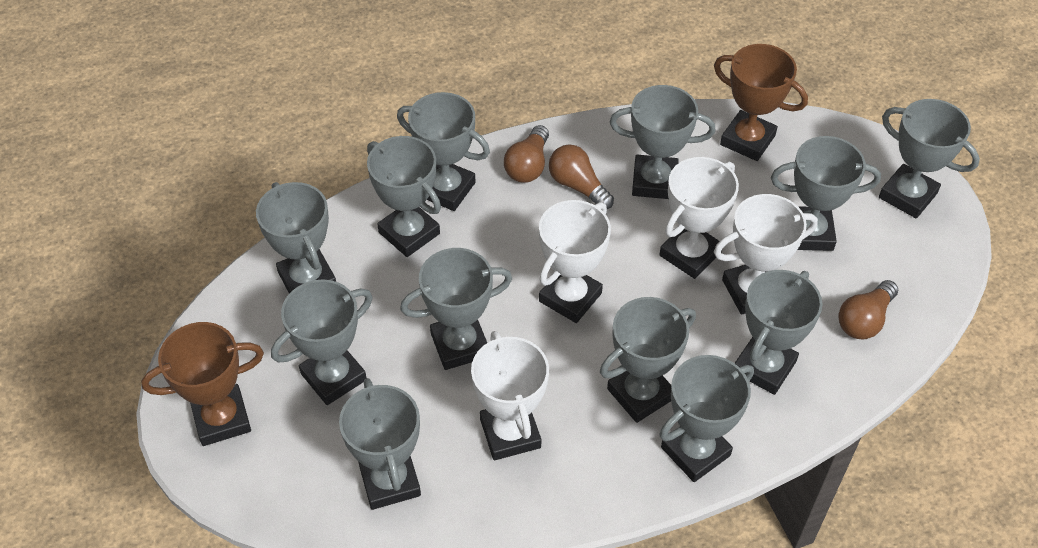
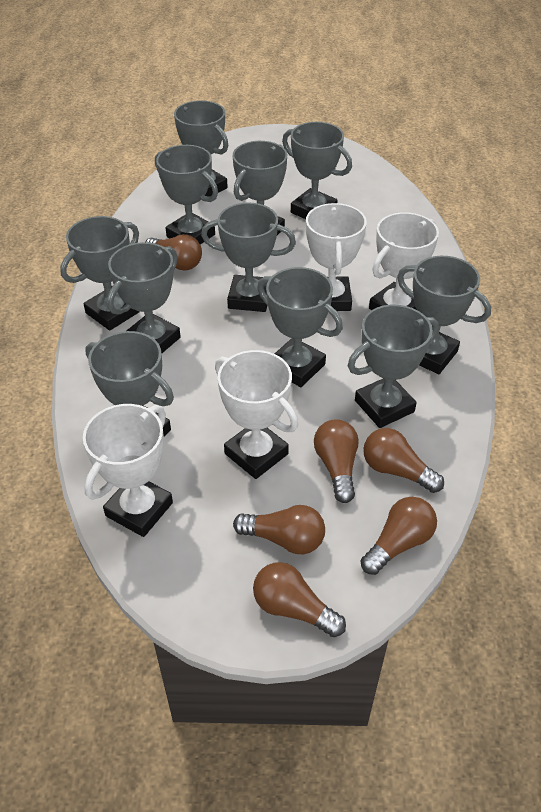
brown light bulb: 3 -> 6
brown trophy: 2 -> 0
grey trophy: 12 -> 11

